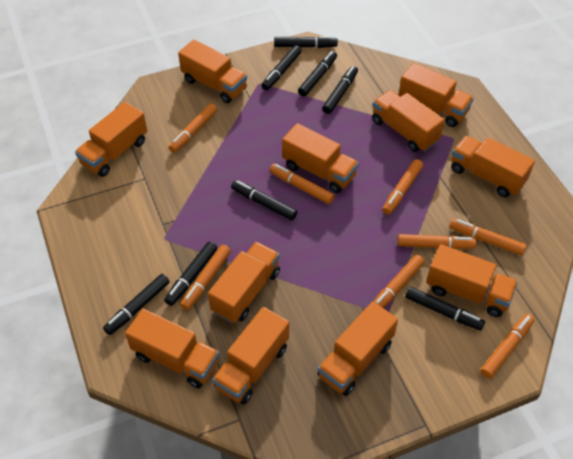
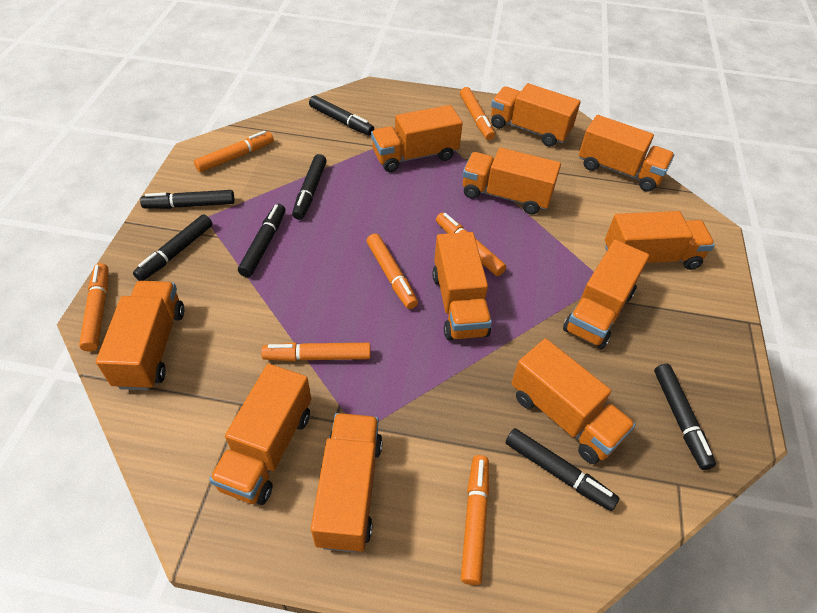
black marker: 8 -> 7
orange marker: 8 -> 7

